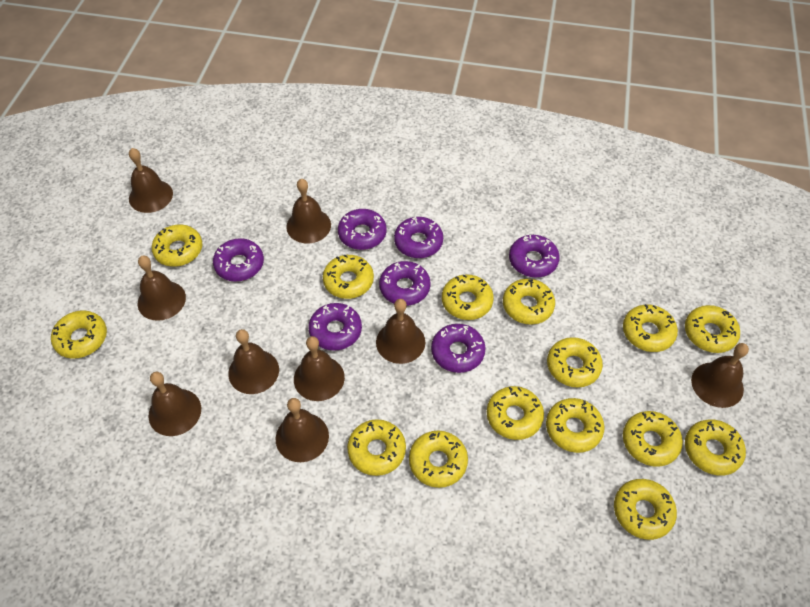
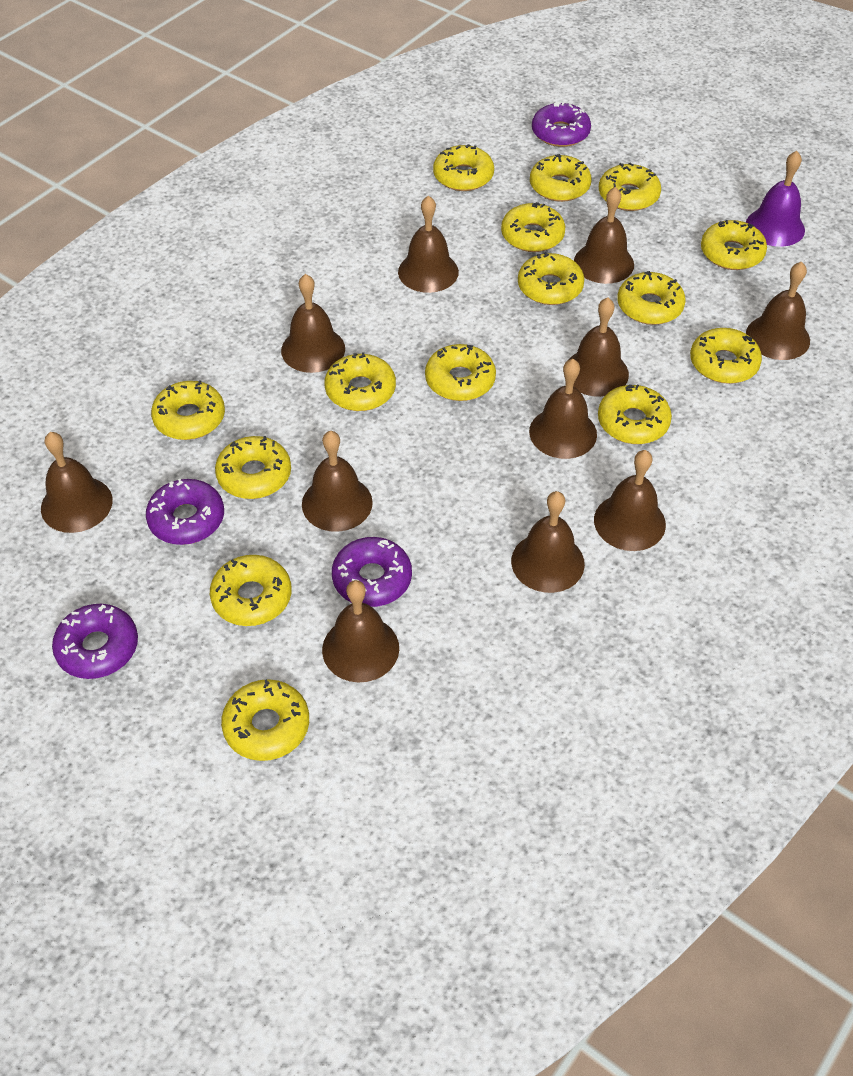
brown bell: 9 -> 11
purple bell: 0 -> 1
purple donut: 7 -> 4

